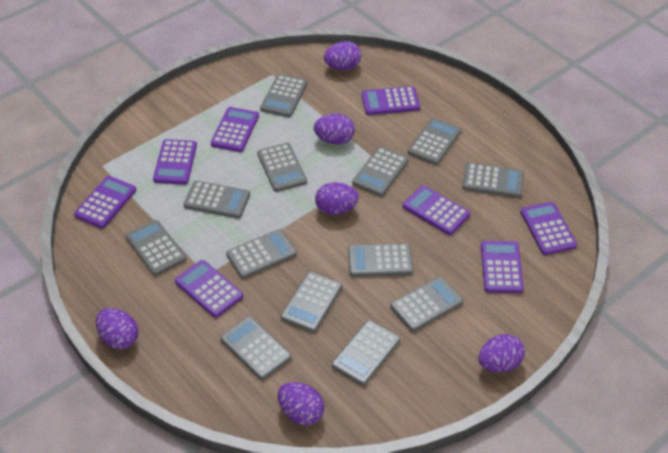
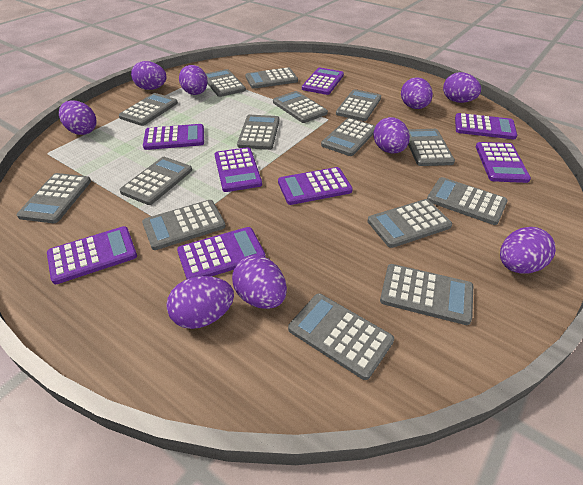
grey calculator: 13 -> 15
purple egg: 6 -> 9

